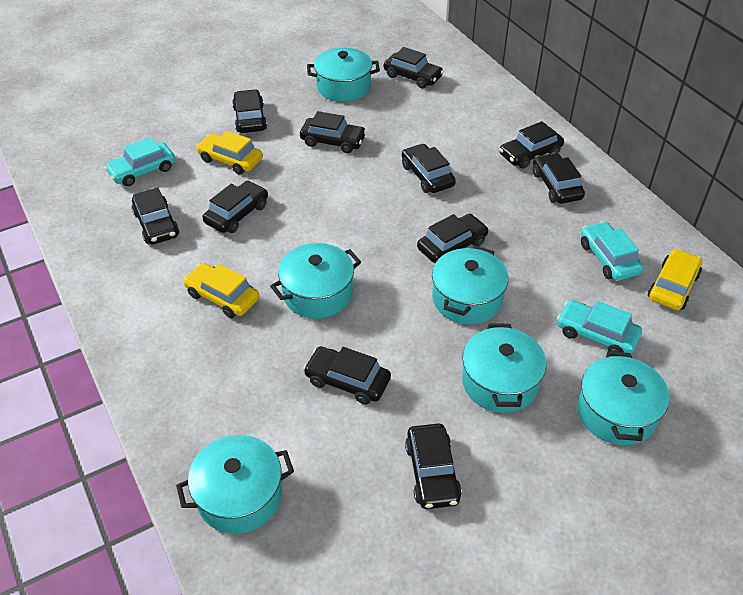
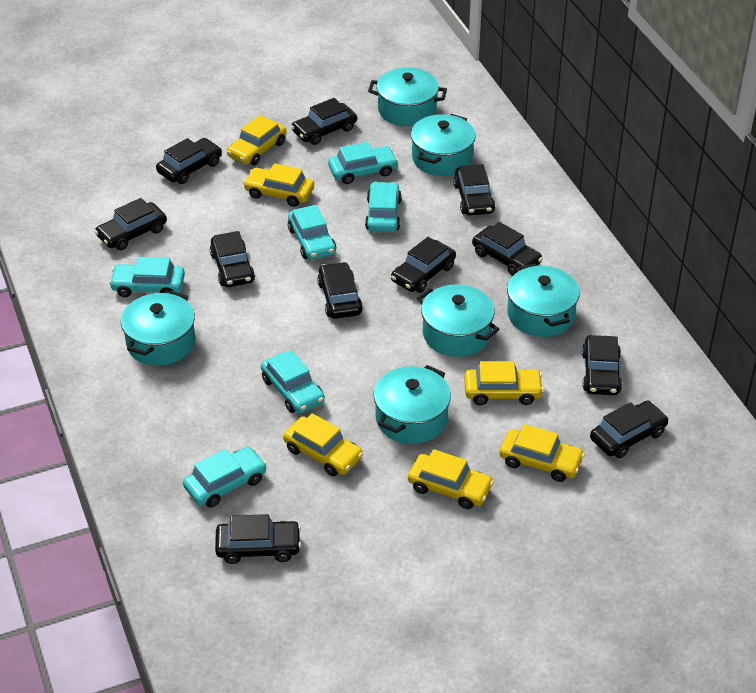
turquoise car: 3 -> 6
yellow car: 3 -> 6

